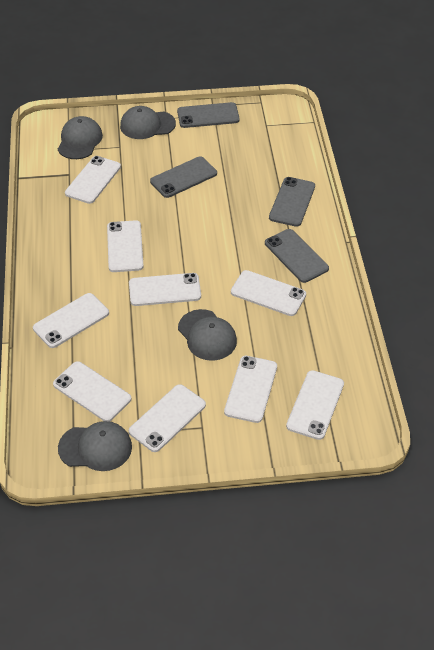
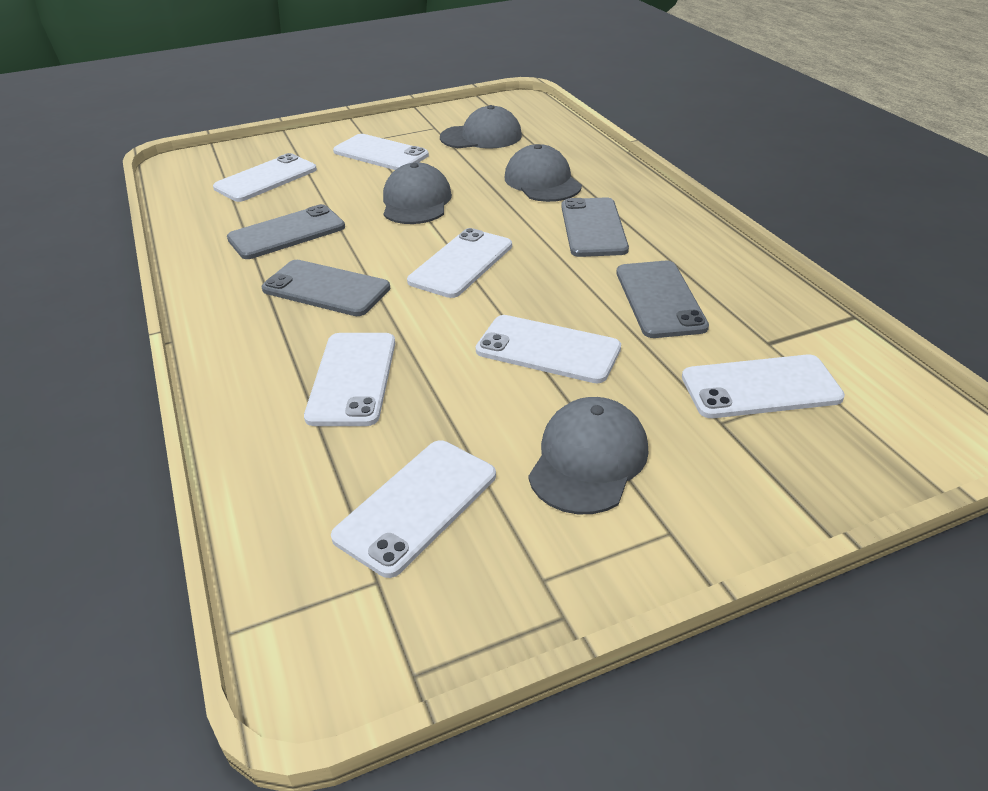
white phone: 9 -> 7

